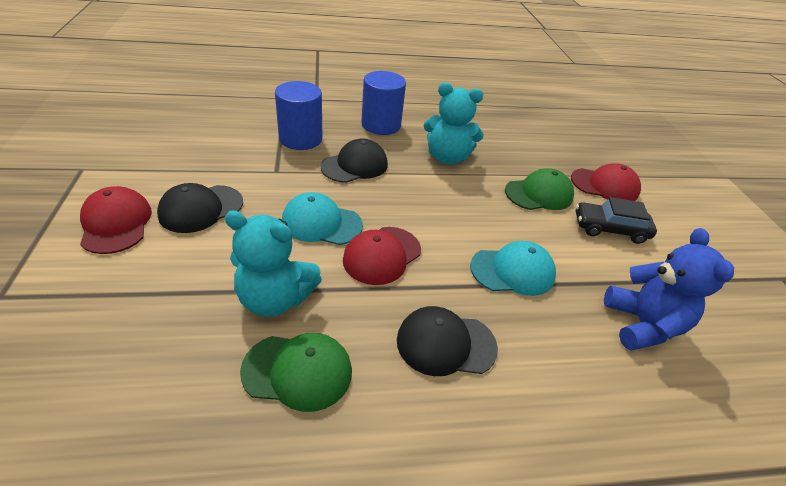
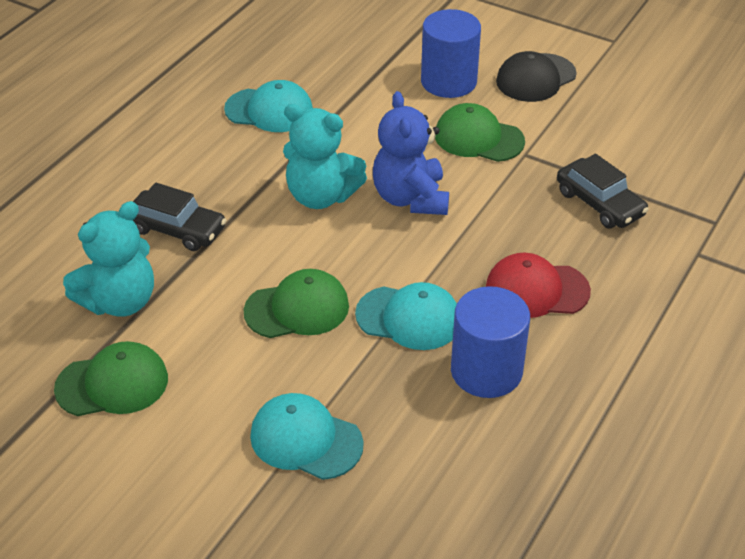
black cap: 3 -> 1
black car: 1 -> 2
green cap: 2 -> 3
red cap: 3 -> 1
turquoise cap: 2 -> 3

